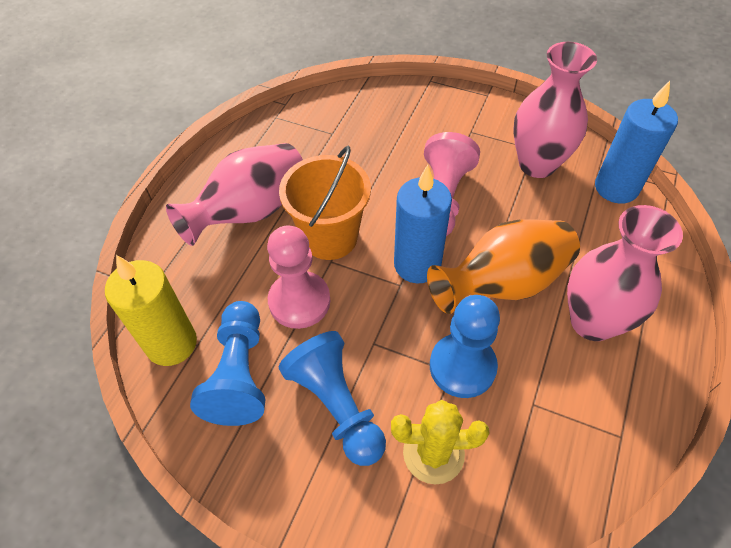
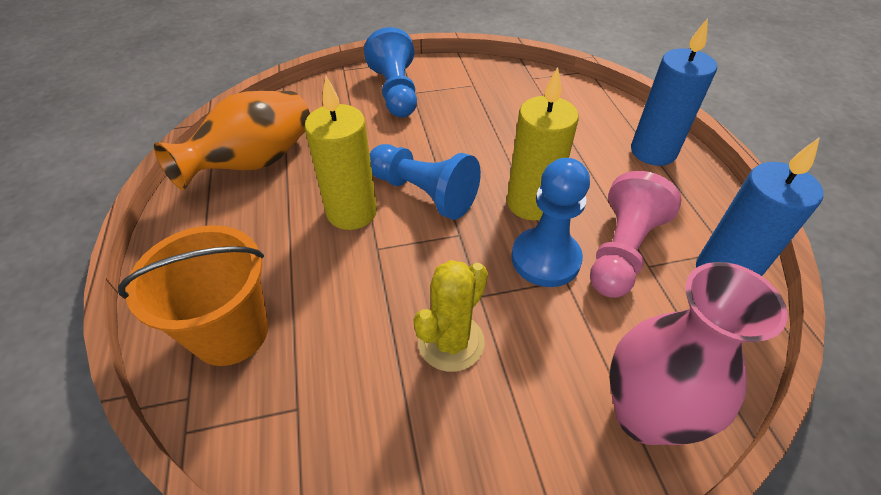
pink pawn: 2 -> 1
pink vase: 3 -> 1
yellow candle: 1 -> 2

